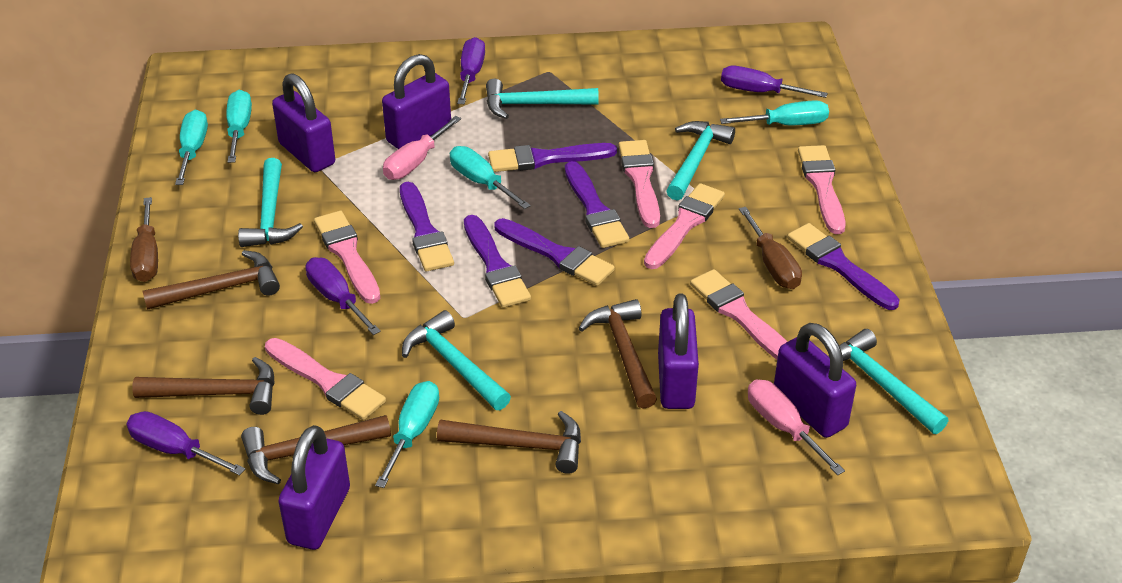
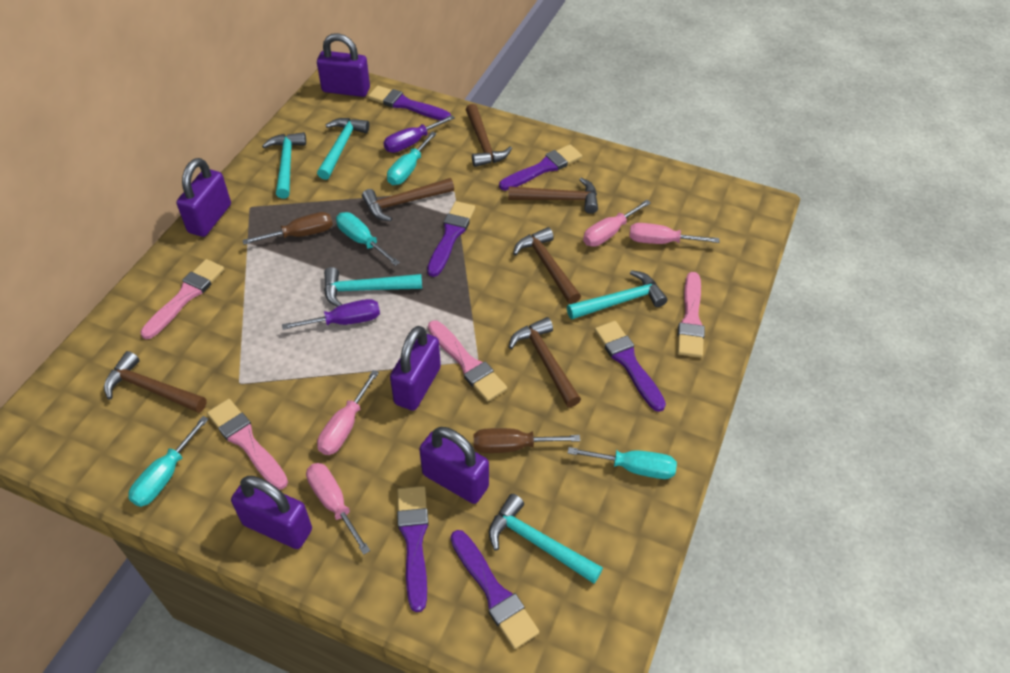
brown hammer: 5 -> 6
pink brush: 6 -> 4
pink screwdriver: 2 -> 4
purple screwdriver: 4 -> 2
turquoise screwdriver: 5 -> 4

